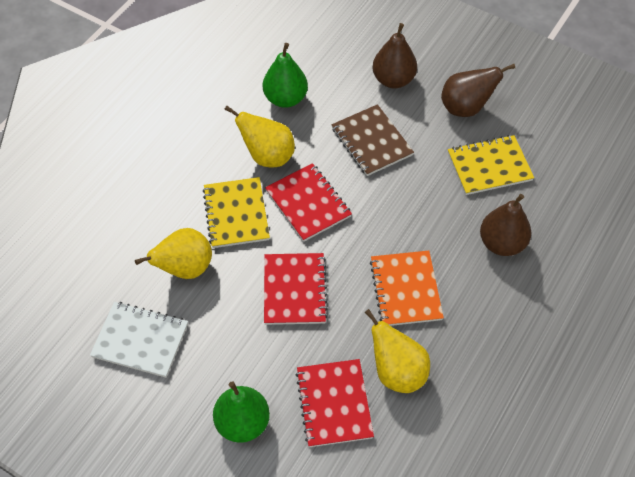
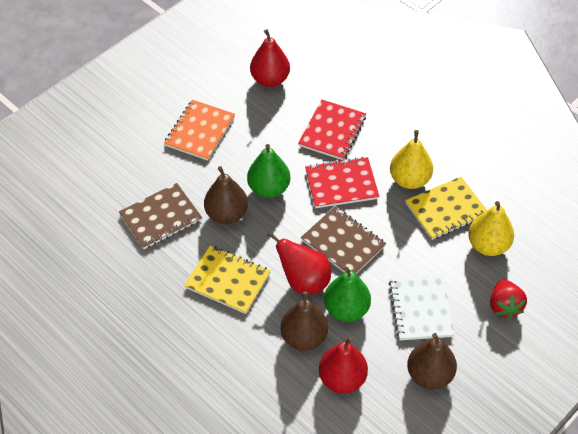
brown notebook: 1 -> 2
red notebook: 3 -> 2
red pear: 0 -> 3
red strawberry: 0 -> 1
yellow pear: 3 -> 2

